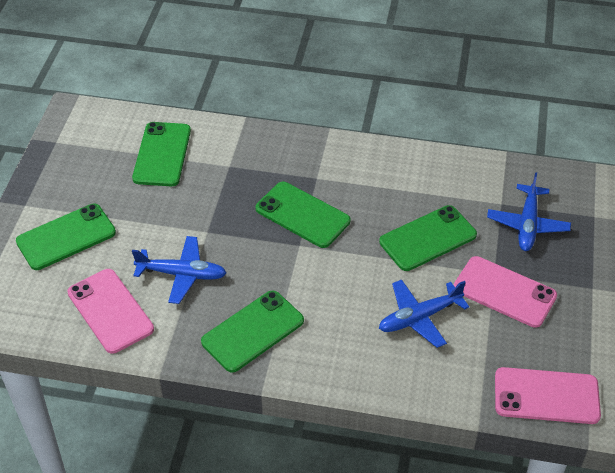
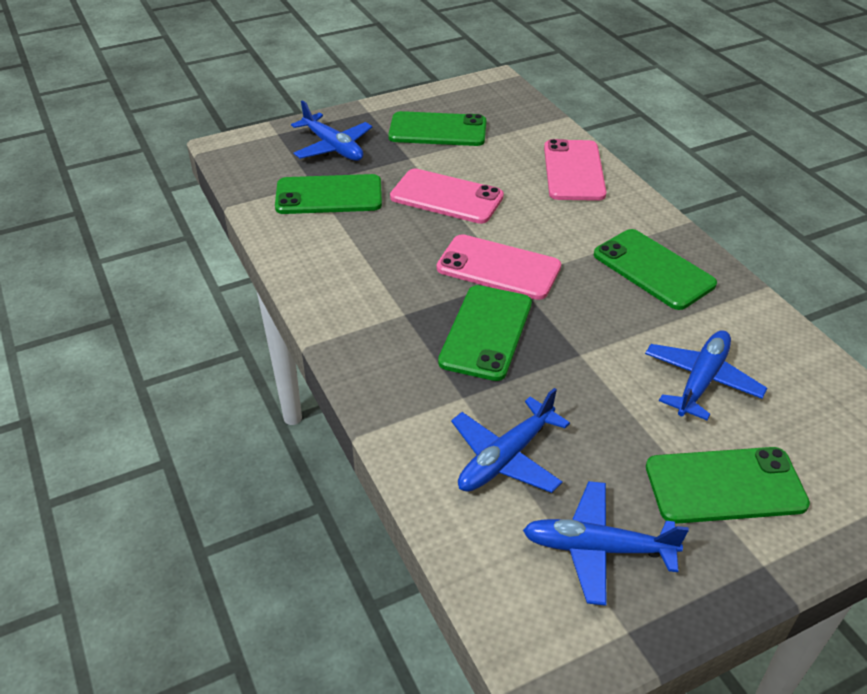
blue plane: 3 -> 4

